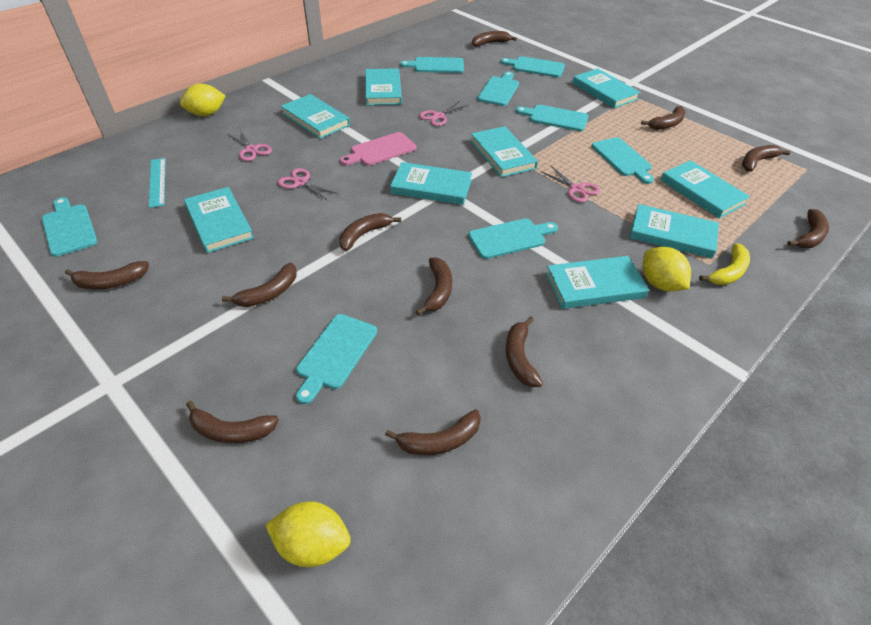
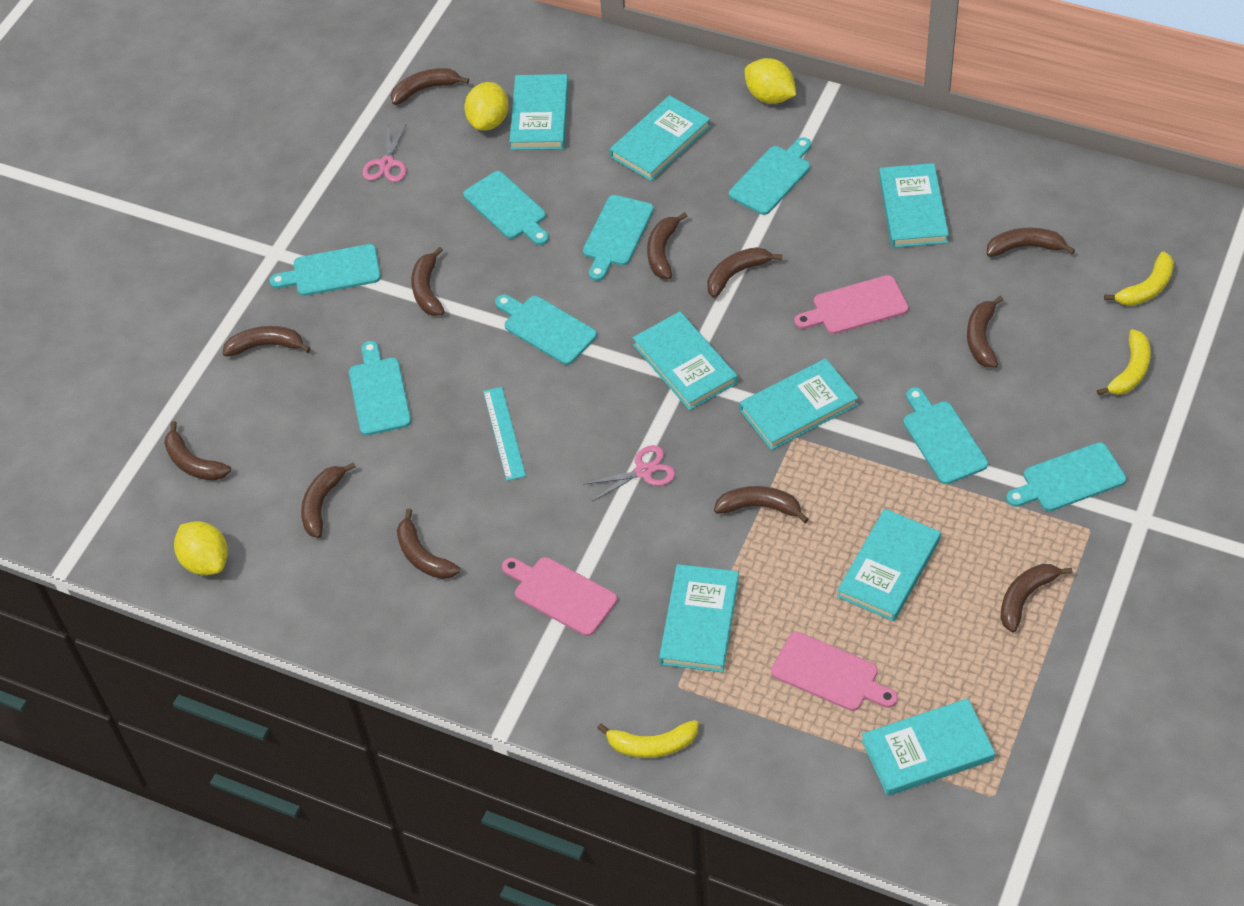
brown banana: 11 -> 12
pink cutting board: 1 -> 3
pink scissors: 4 -> 2
turquoise book: 9 -> 8
yellow banana: 1 -> 3

